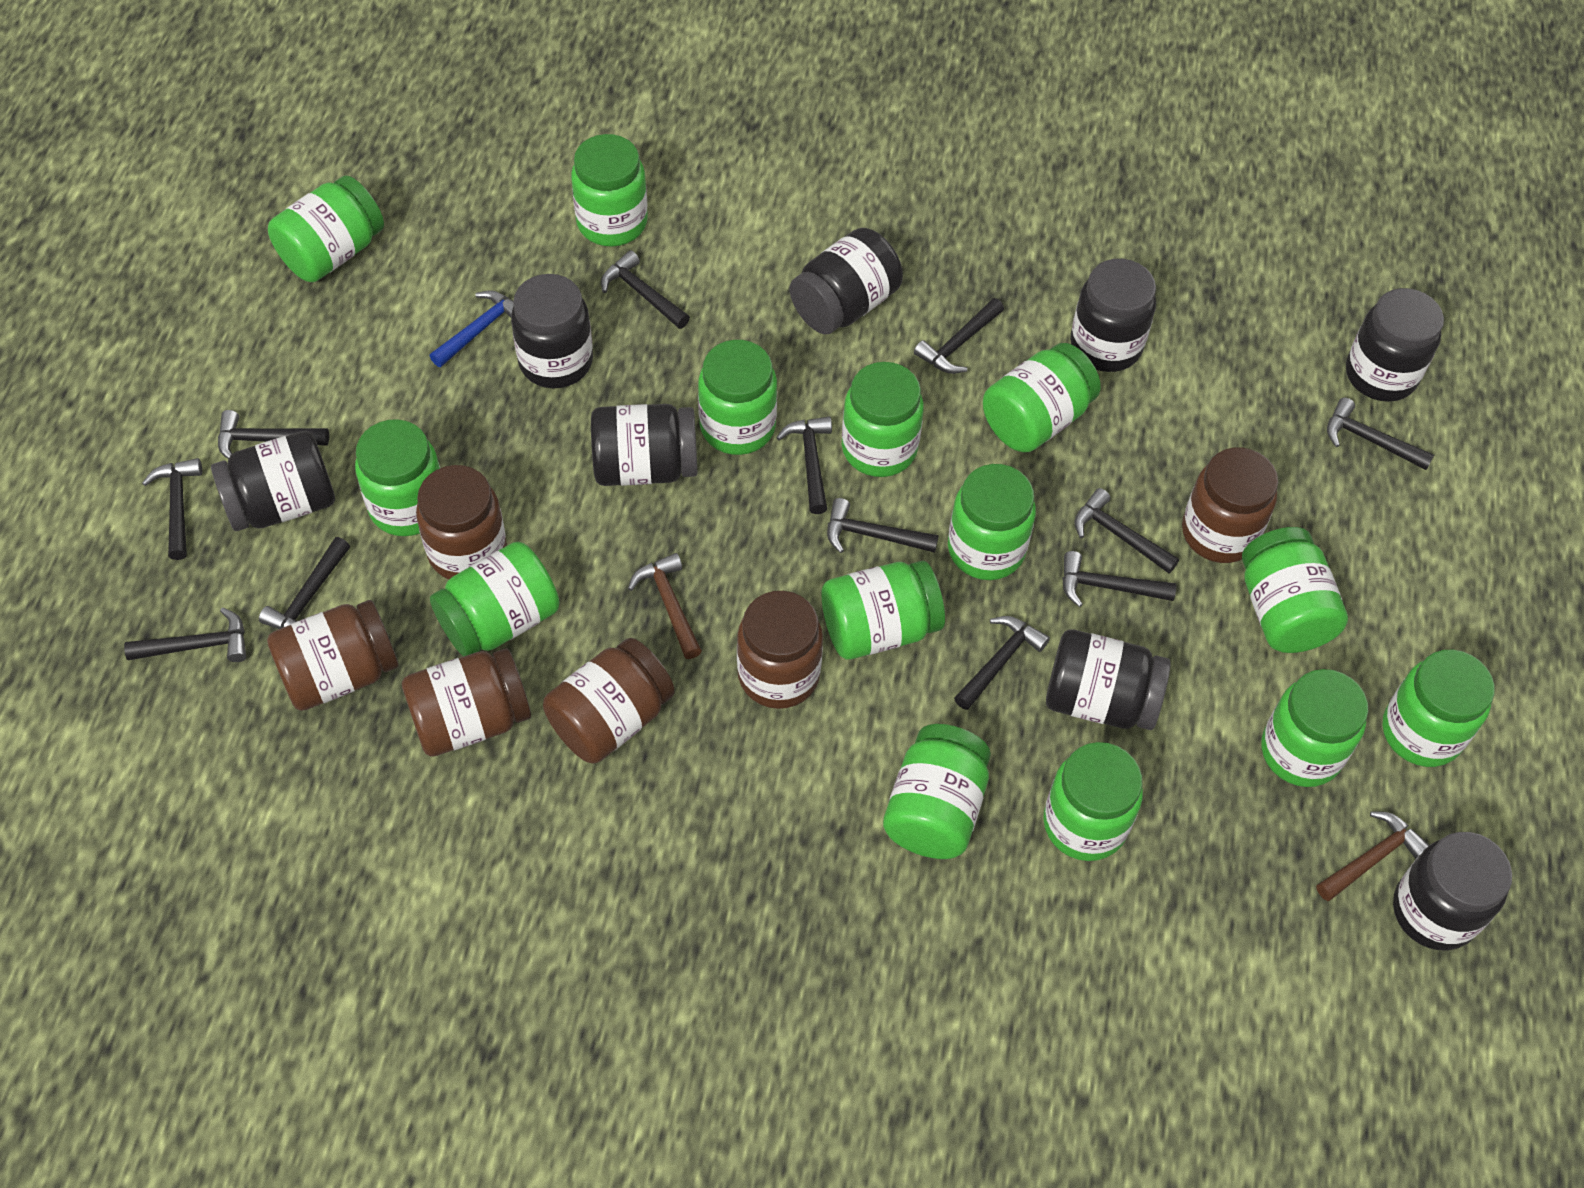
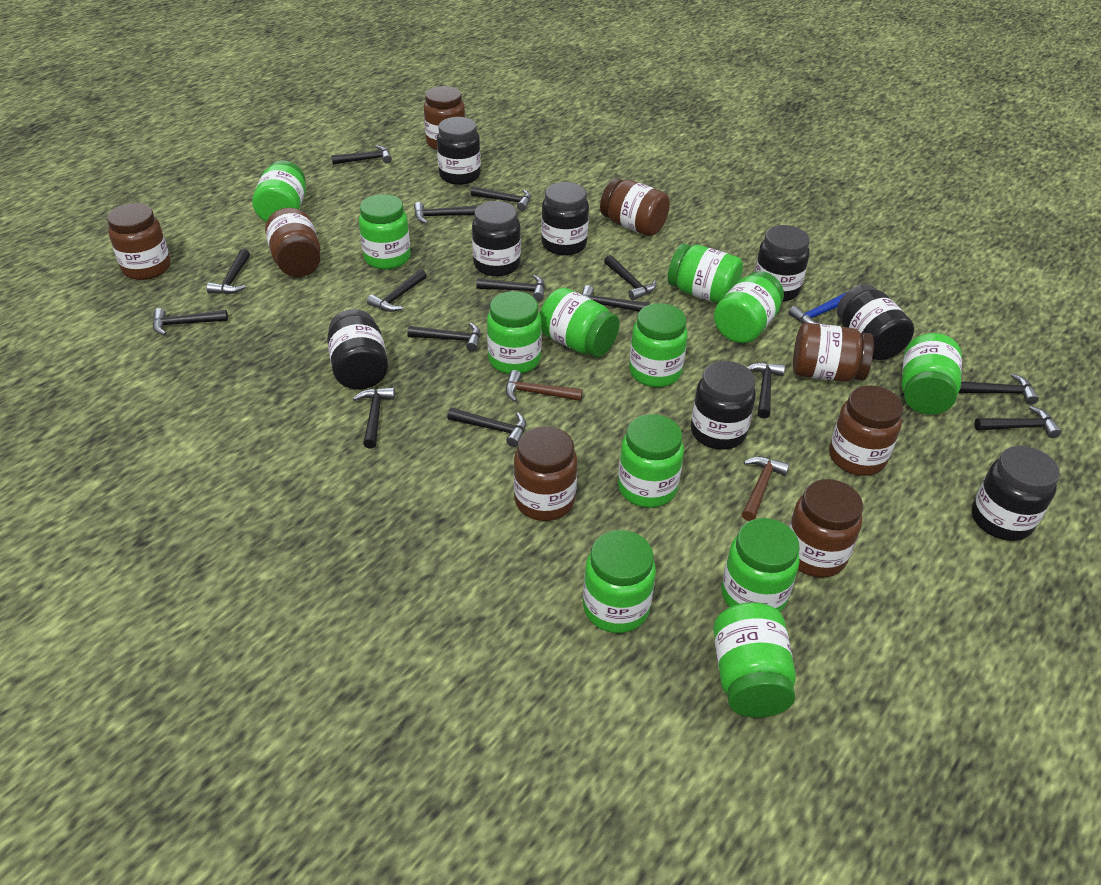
black hammer: 12 -> 15
brown jar: 6 -> 8
green jar: 14 -> 12

